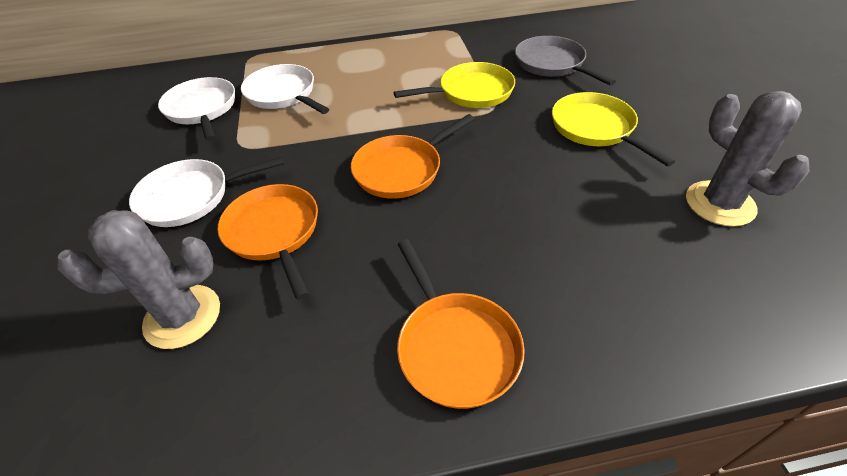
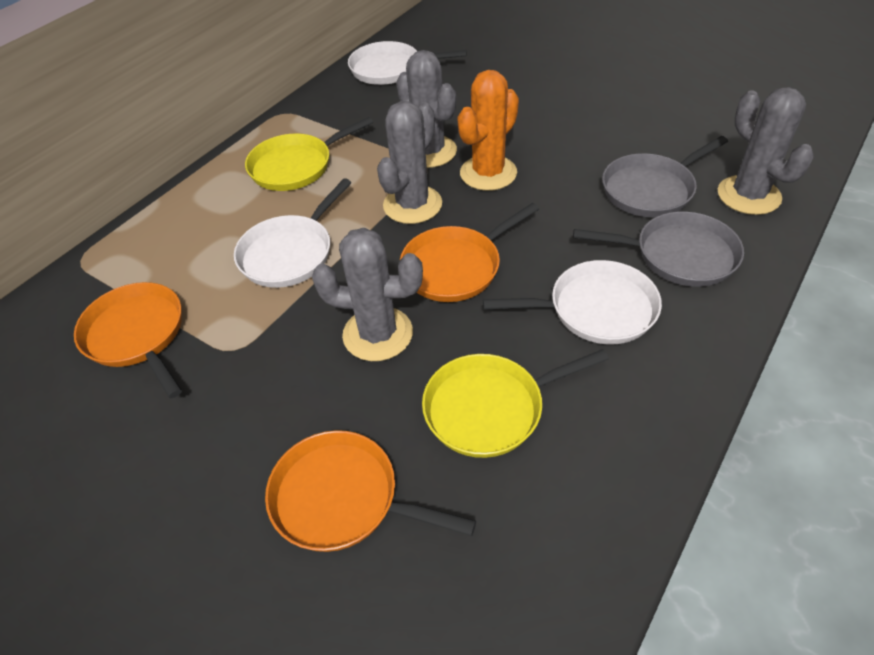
grey cactus: 2 -> 4
grey pan: 1 -> 2
orange cactus: 0 -> 1

